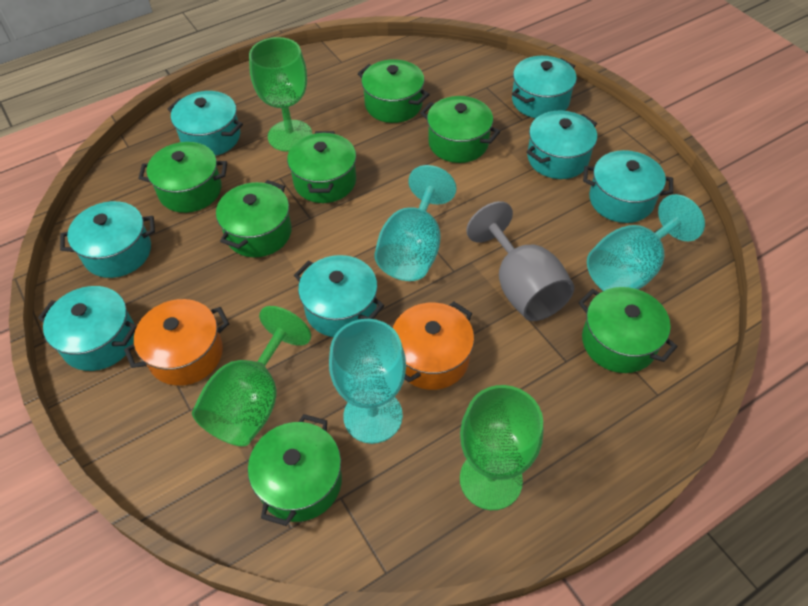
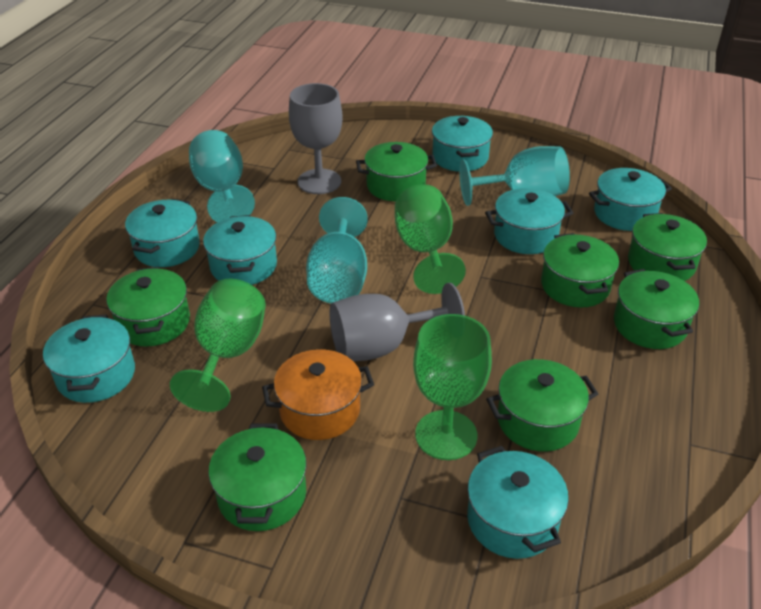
grey goblet: 1 -> 2
orange pot: 2 -> 1

